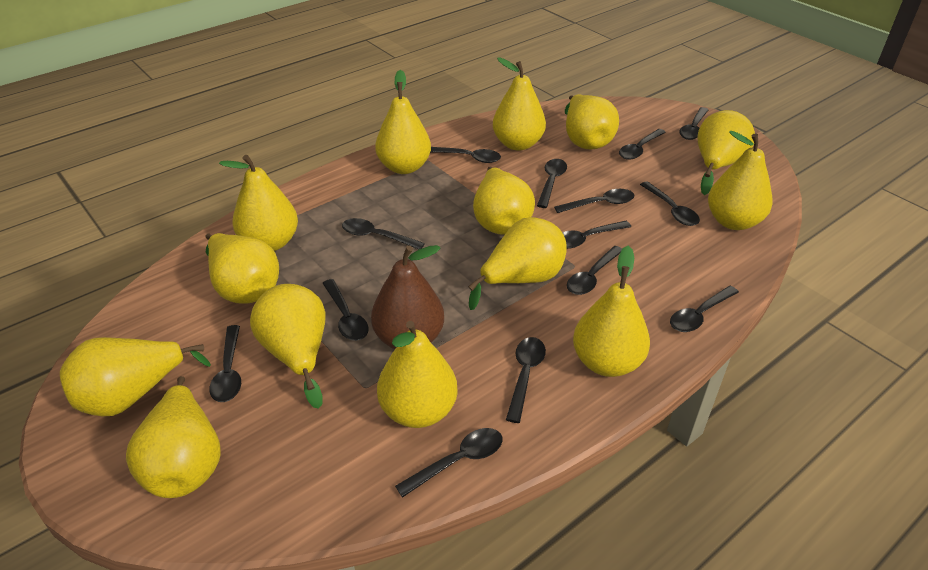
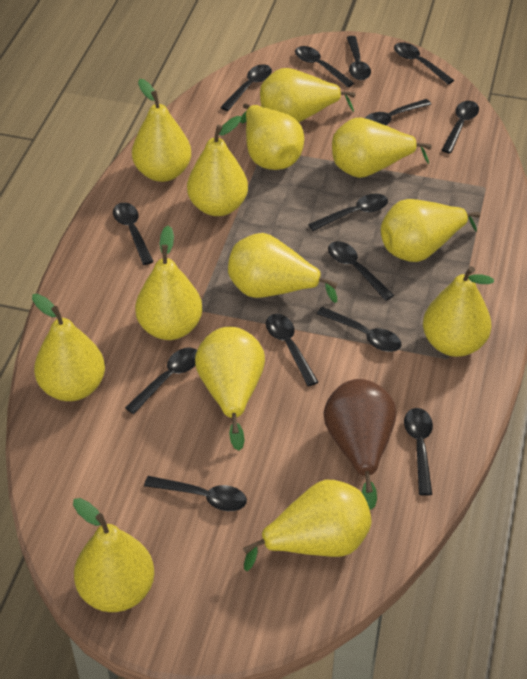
yellow pear: 14 -> 13

